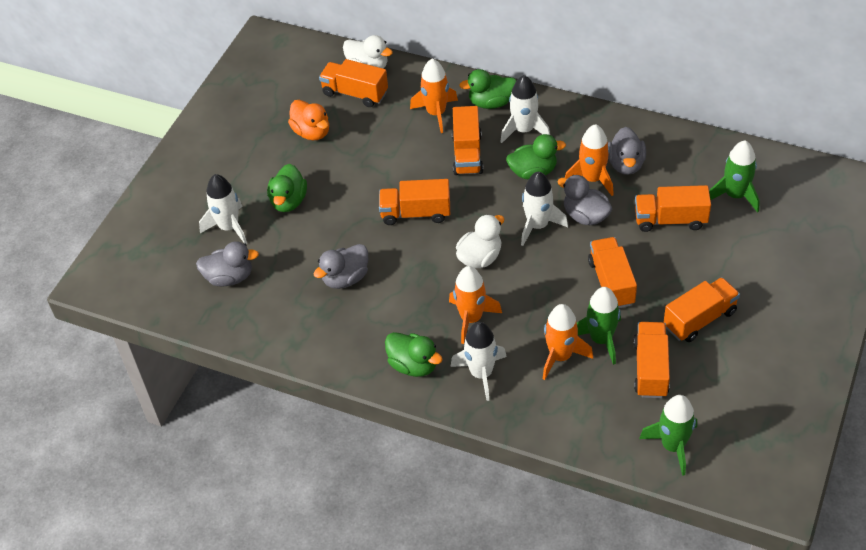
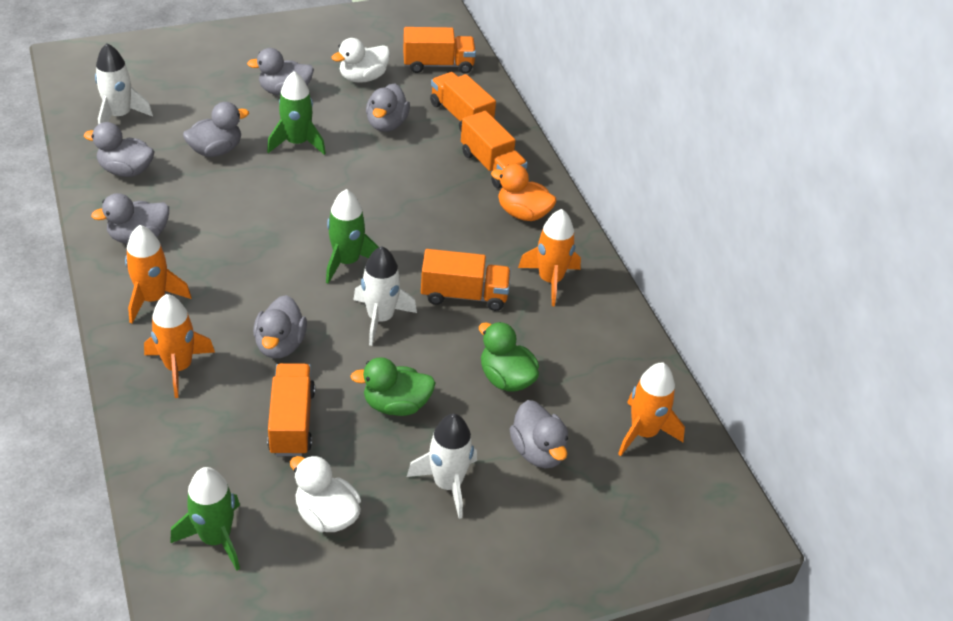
green duck: 4 -> 2
grey duck: 4 -> 7
orange truck: 7 -> 5
white rocket: 4 -> 3

